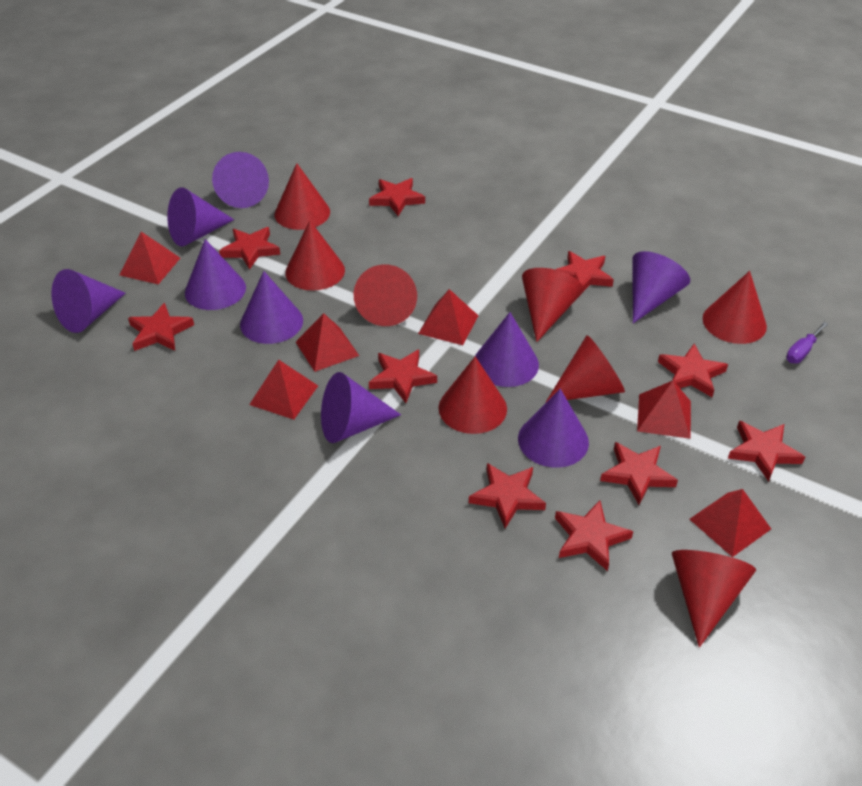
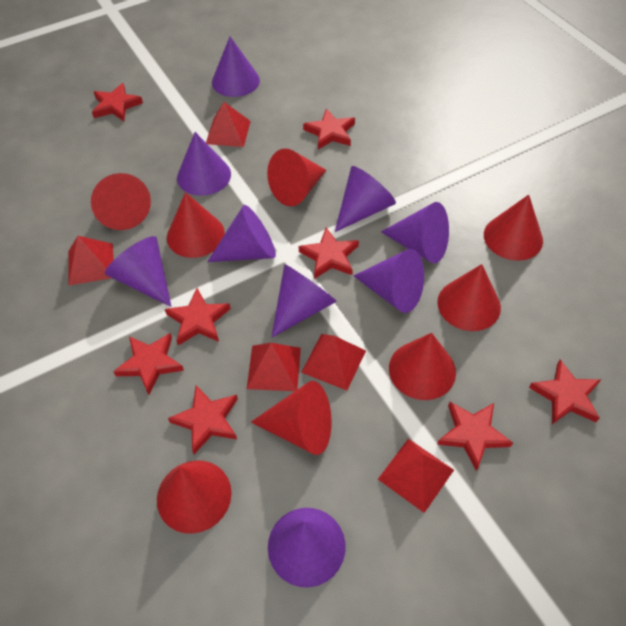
purple screwdriver: 1 -> 0
red pyramid: 6 -> 5
red star: 10 -> 8

